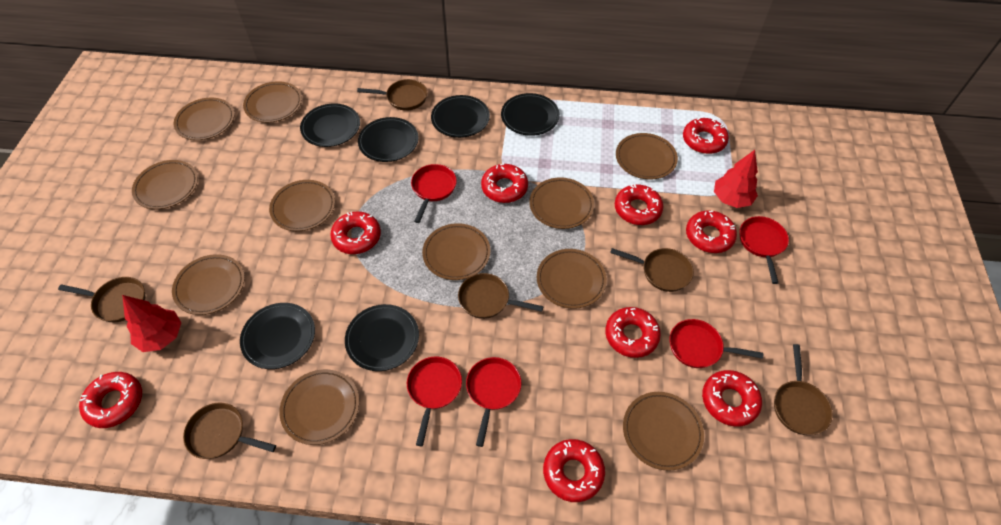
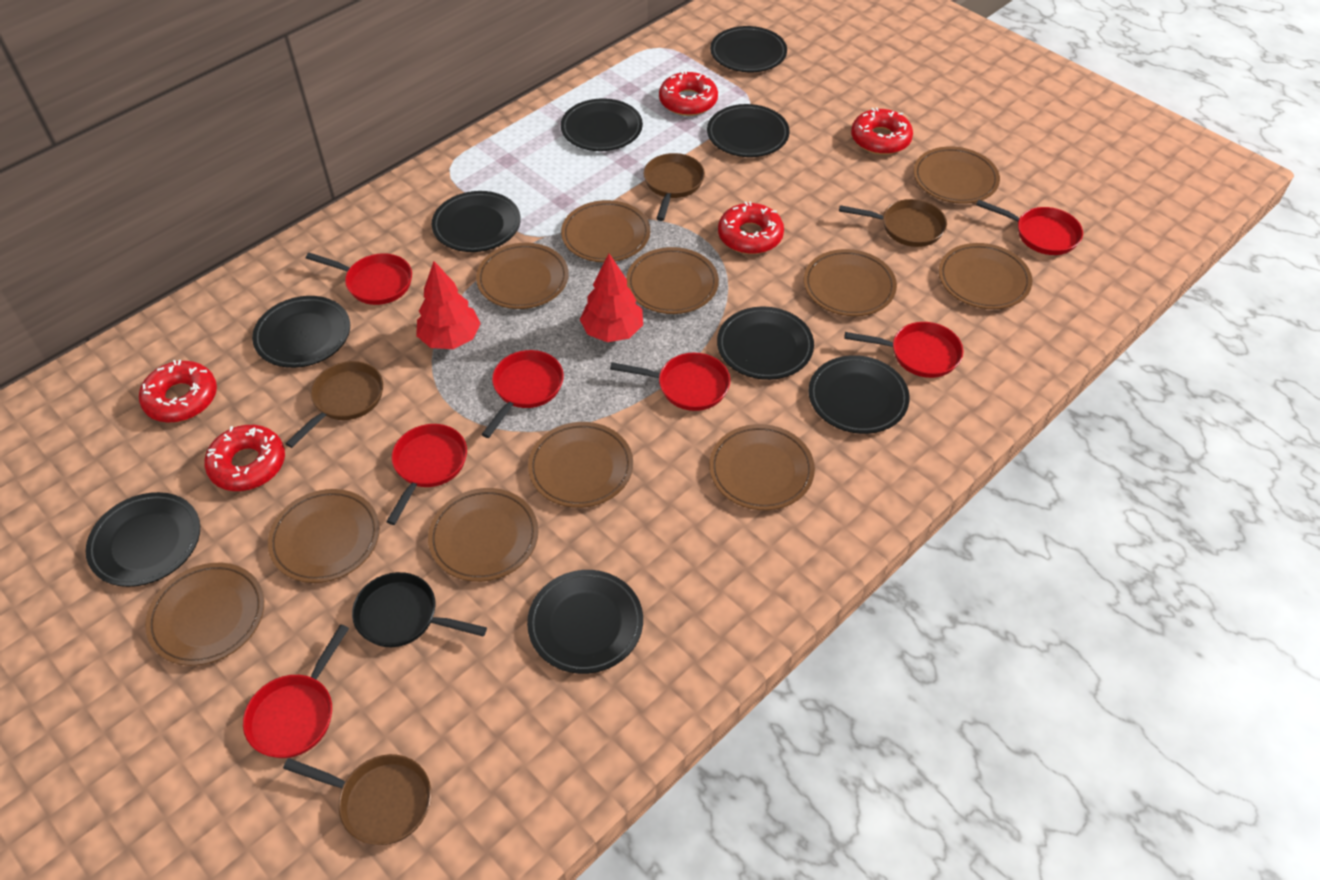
black pan: 0 -> 1
black plate: 6 -> 9
brown pan: 6 -> 4
red donut: 9 -> 5
red pan: 5 -> 7

